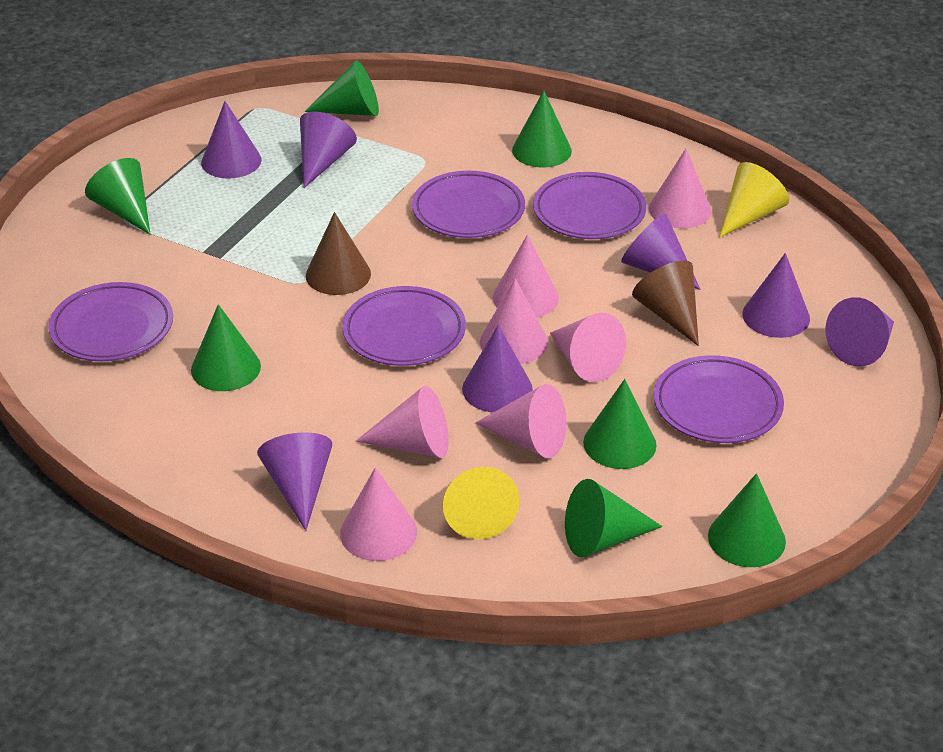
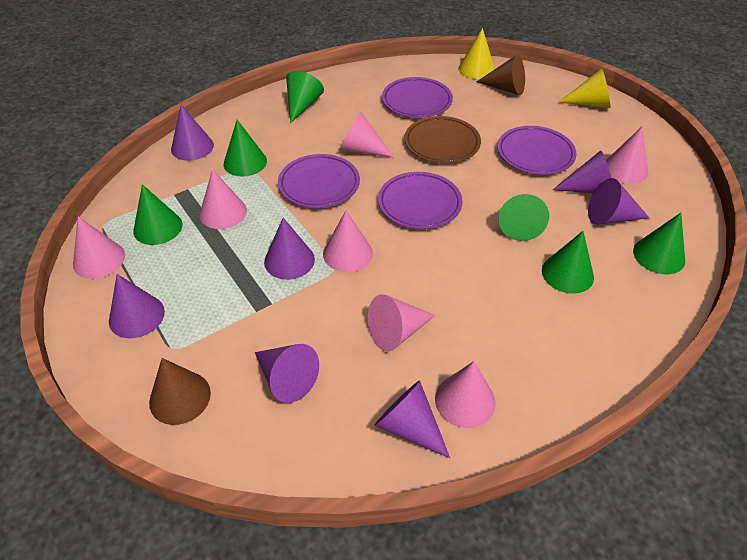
brown plate: 0 -> 1
green cone: 7 -> 6
purple plate: 5 -> 4

